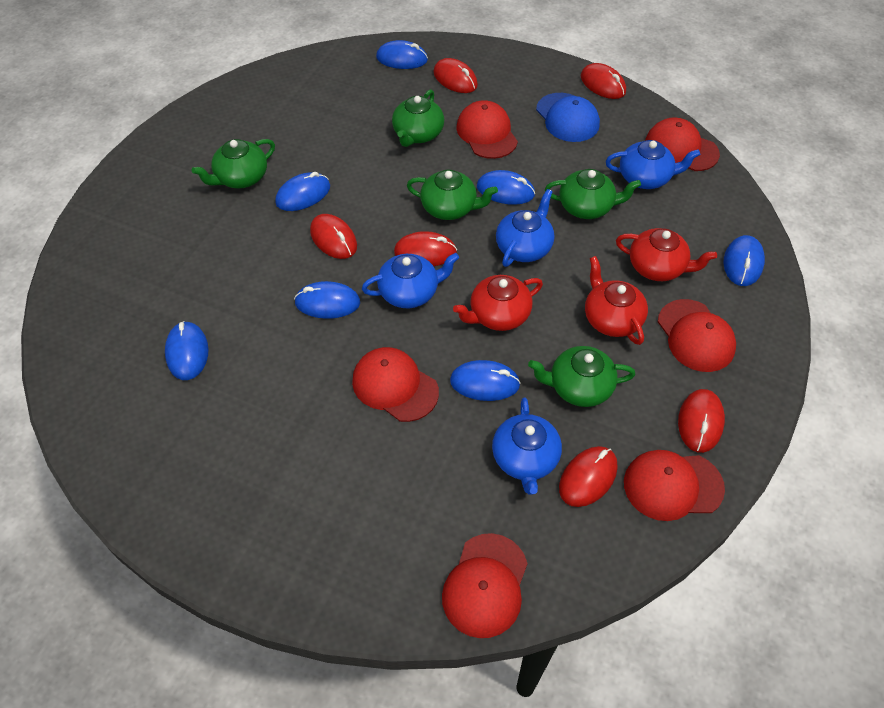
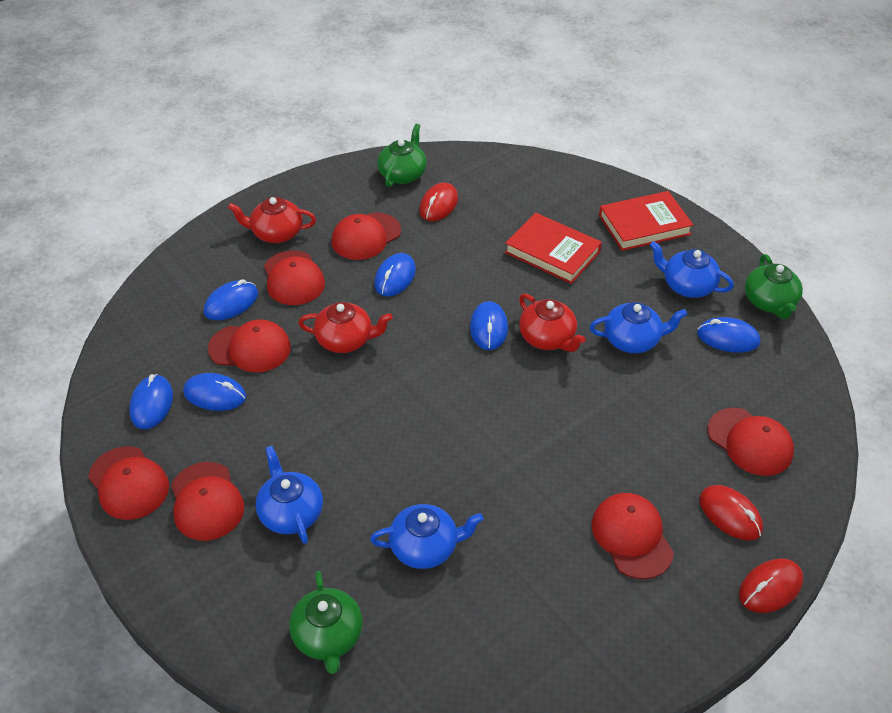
blue cap: 1 -> 0
blue mouse: 7 -> 6
green teapot: 5 -> 3
red book: 0 -> 2
red cap: 6 -> 7
red mouse: 6 -> 3

